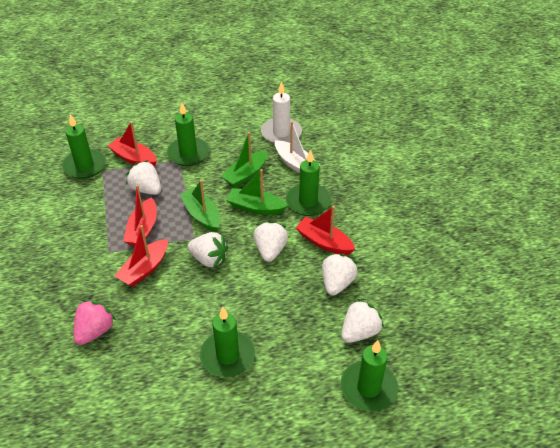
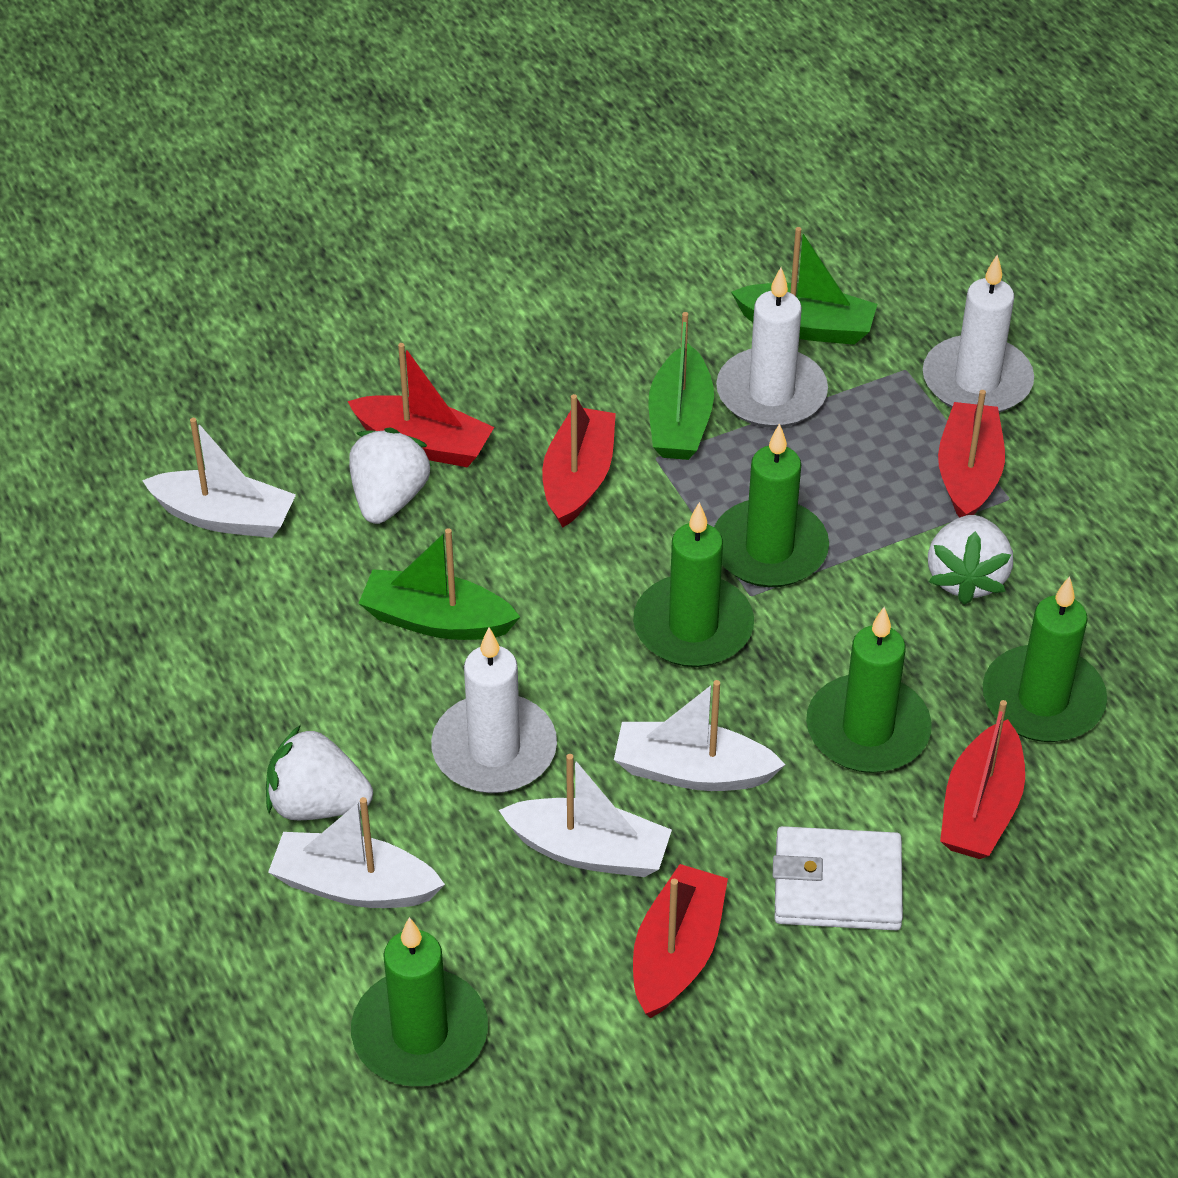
pink strawberry: 1 -> 0
red boat: 4 -> 5
white boat: 1 -> 4
white candle: 1 -> 3
white strawberry: 5 -> 3
white wallet: 0 -> 1

